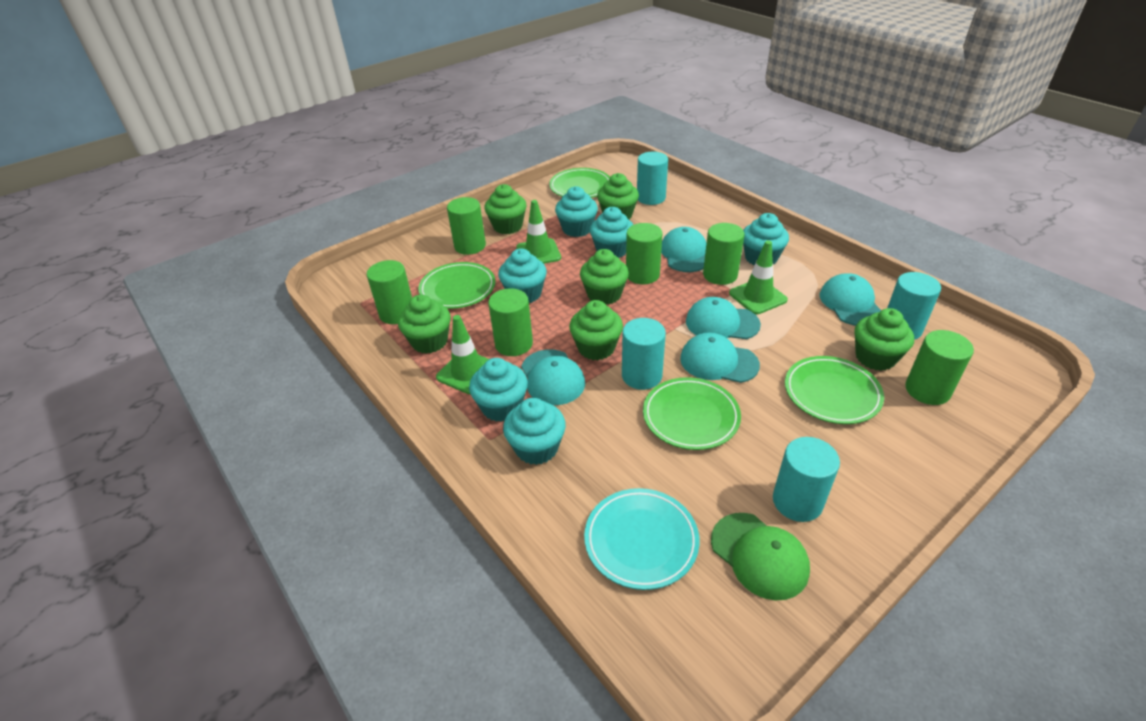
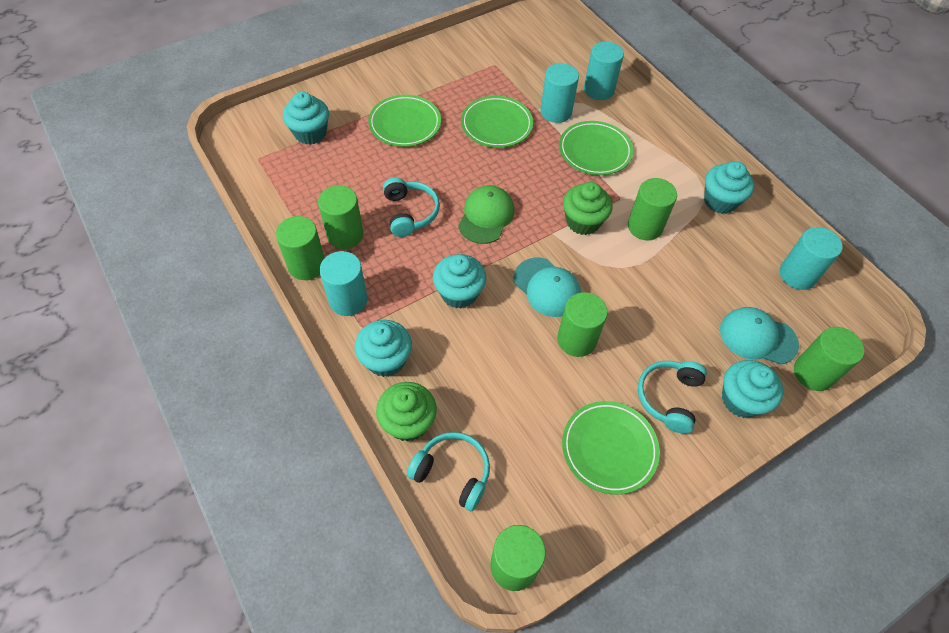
green cupcake: 6 -> 2
green traffic cone: 3 -> 0
turquoise cap: 5 -> 2
turquoise cupcake: 6 -> 5
turquoise headphones: 0 -> 3
turquoise plate: 1 -> 0

